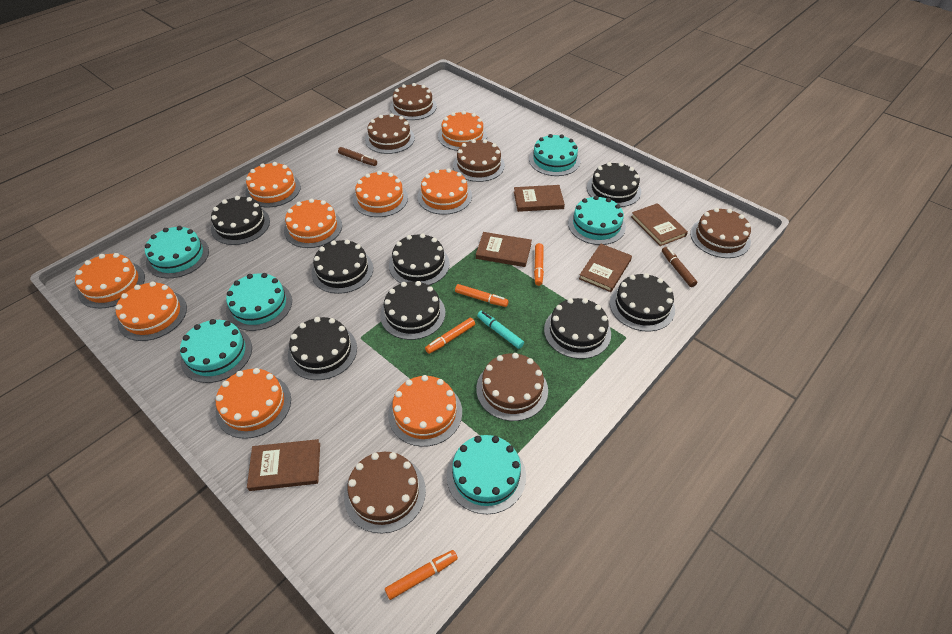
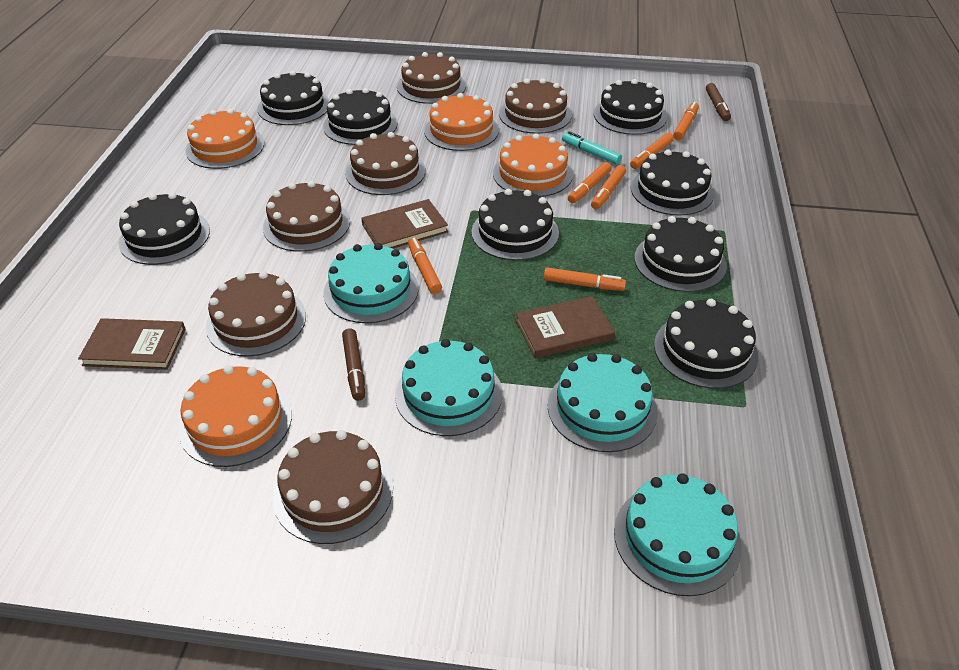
brown book: 5 -> 3
orange cake: 9 -> 4
orange marker: 4 -> 6
turquoise cake: 6 -> 4

